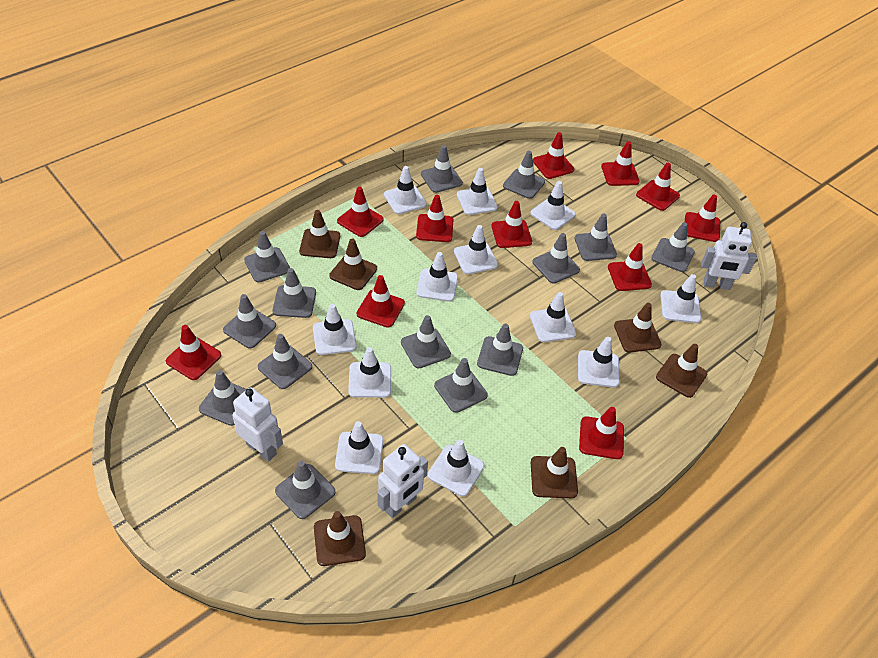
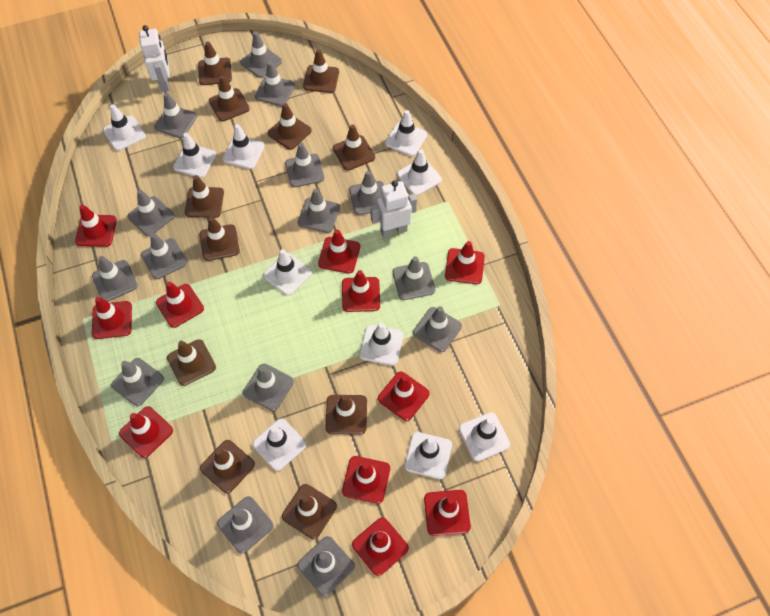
brown traffic cone: 6 -> 11
grey traffic cone: 14 -> 15
white robot: 3 -> 2
white traffic cone: 12 -> 10

